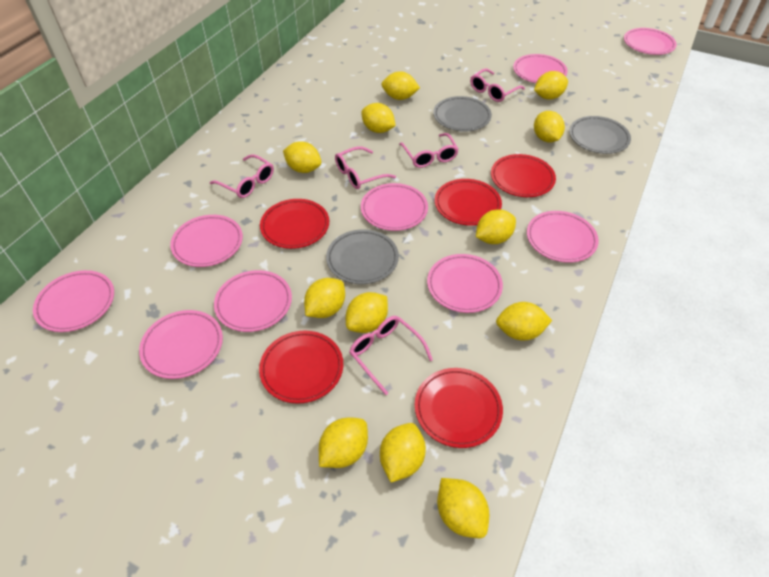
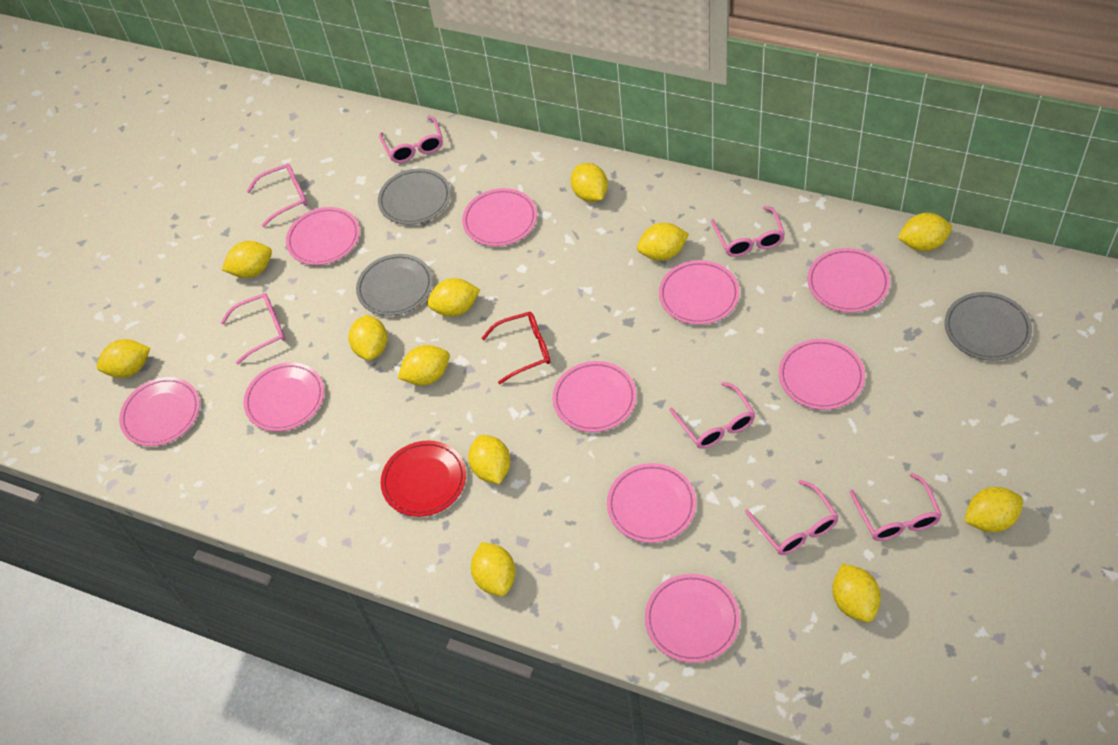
pink glasses: 5 -> 7
pink plate: 9 -> 10
red glasses: 0 -> 1
red plate: 5 -> 1

